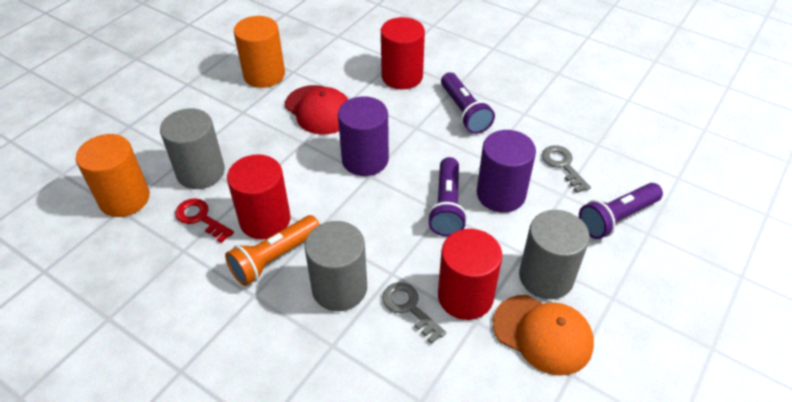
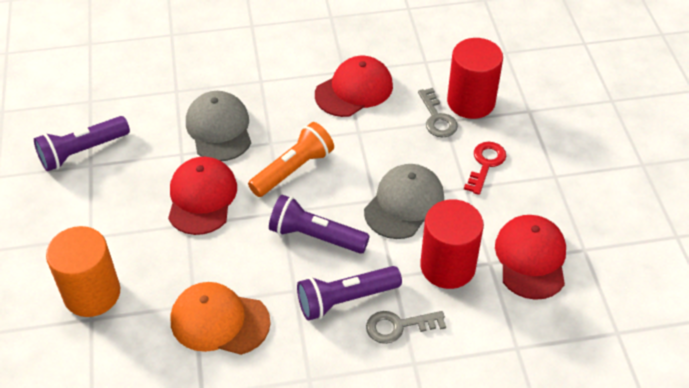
grey cap: 0 -> 2
grey cylinder: 3 -> 0
orange cylinder: 2 -> 1
purple cylinder: 2 -> 0
red cap: 1 -> 3
red cylinder: 3 -> 2

